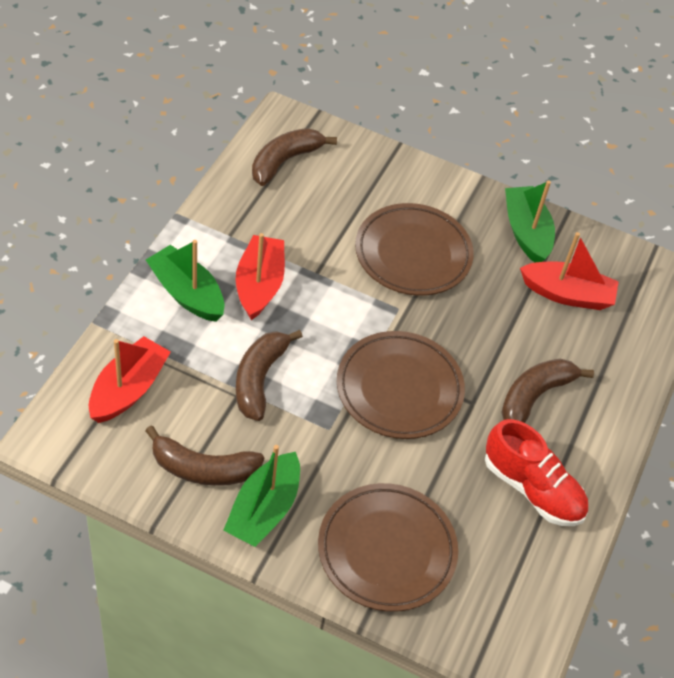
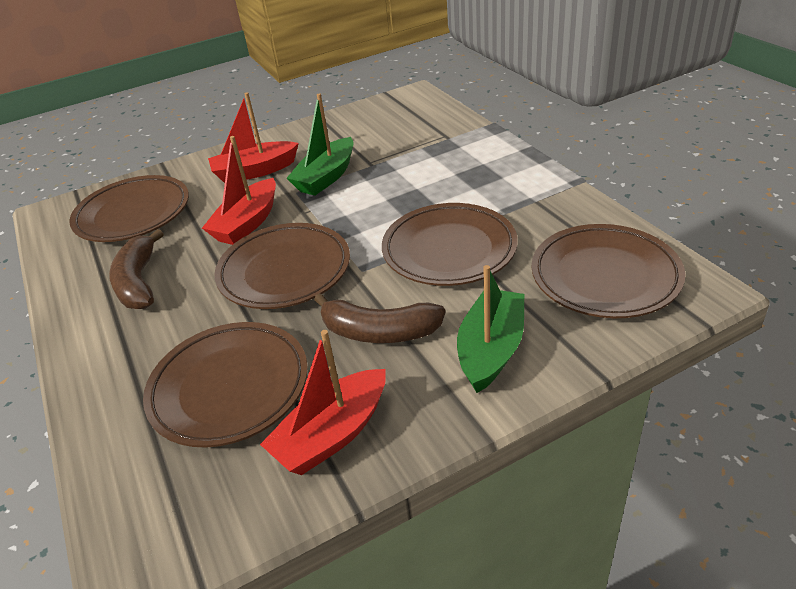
brown banana: 4 -> 2
brown plate: 3 -> 5
green boat: 3 -> 2
red shoe: 1 -> 0

